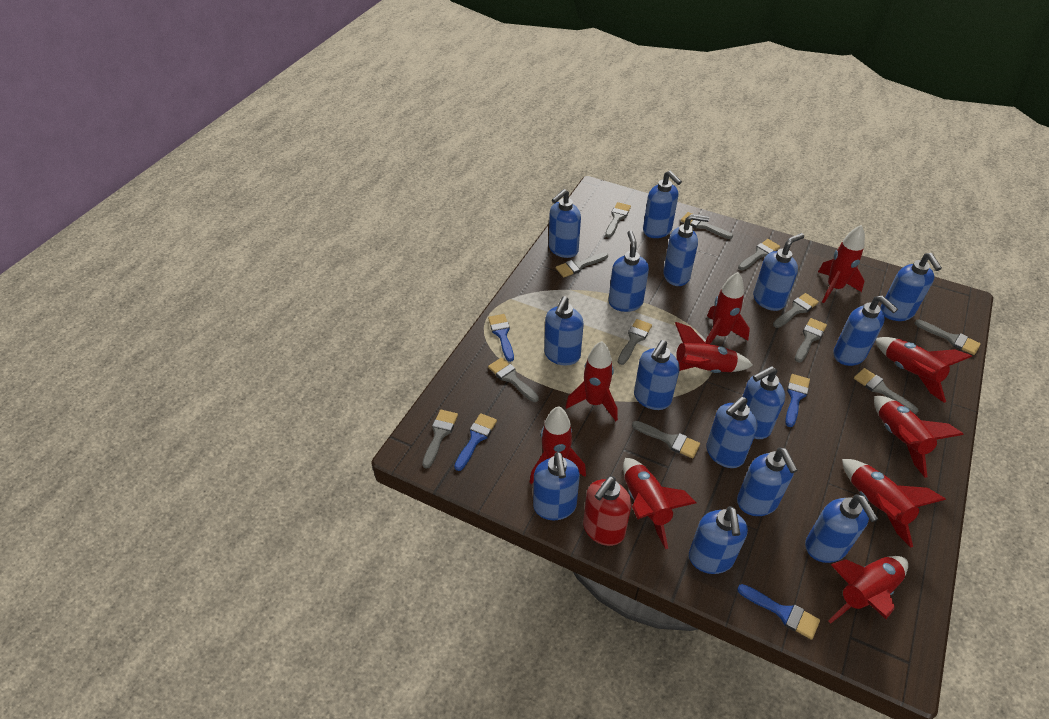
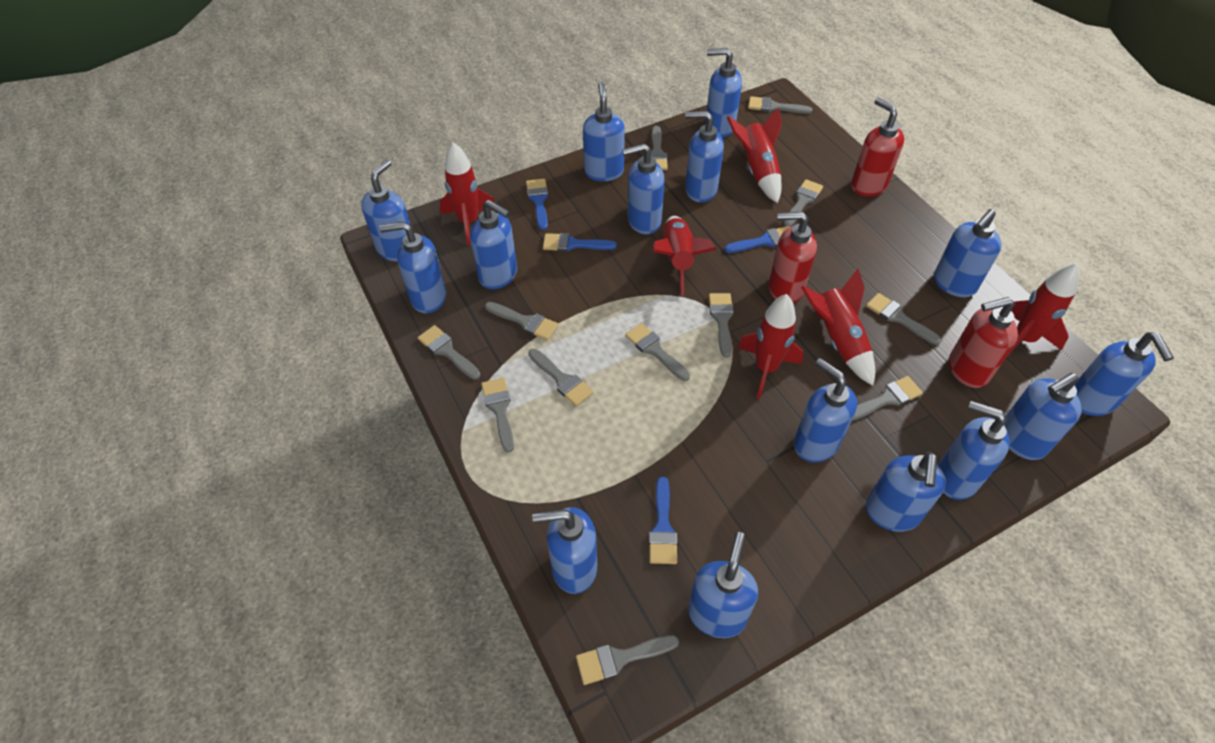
red rocket: 10 -> 6
red soap dispenser: 1 -> 3

